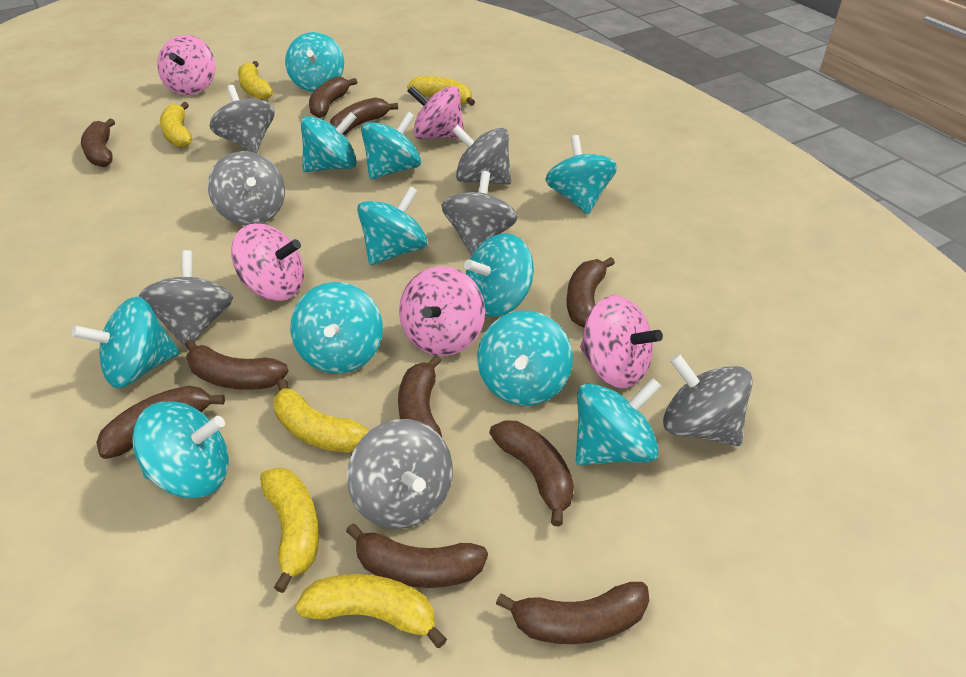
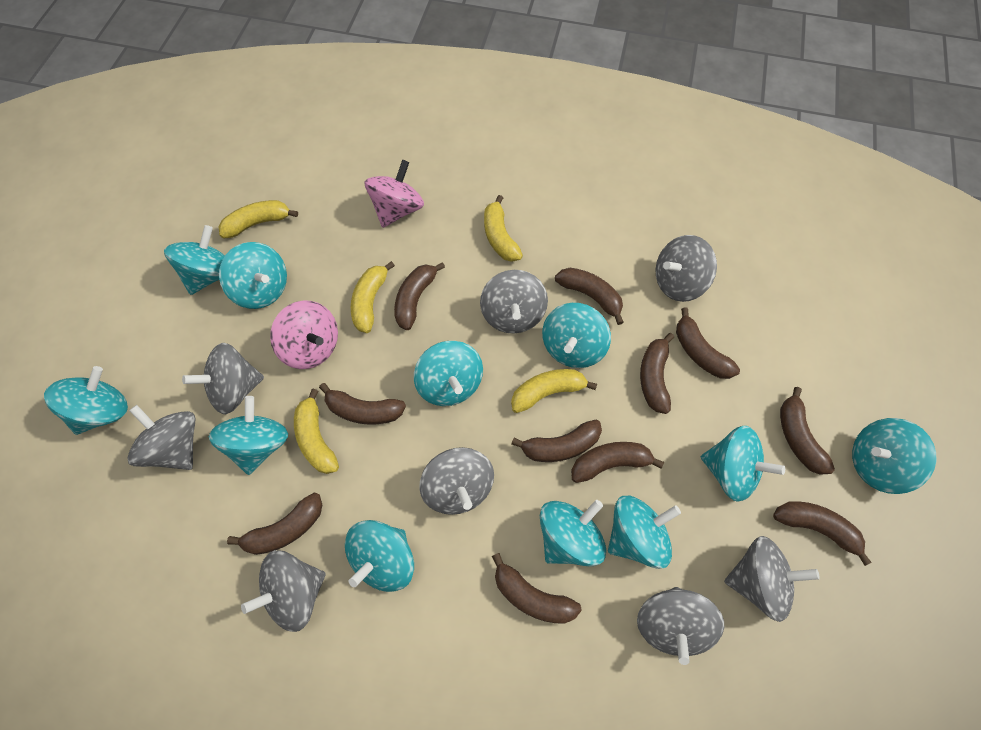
brown banana: 10 -> 11
grey spinning top: 7 -> 8
pink spinning top: 5 -> 2
yellow banana: 6 -> 5

